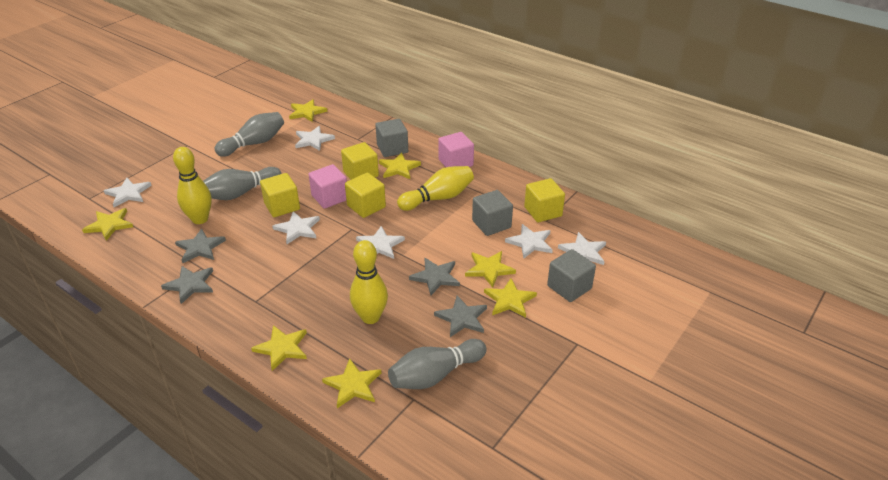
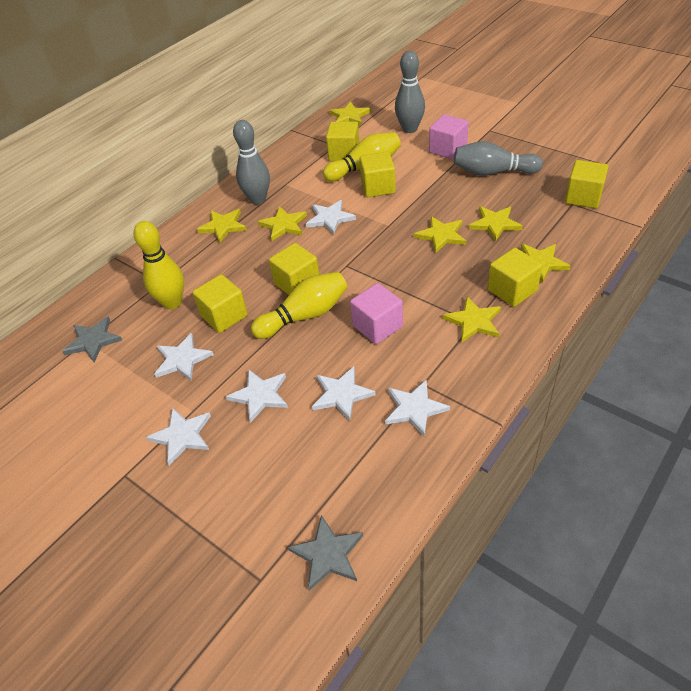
grey cube: 3 -> 0
grey star: 4 -> 2
yellow cube: 4 -> 6

